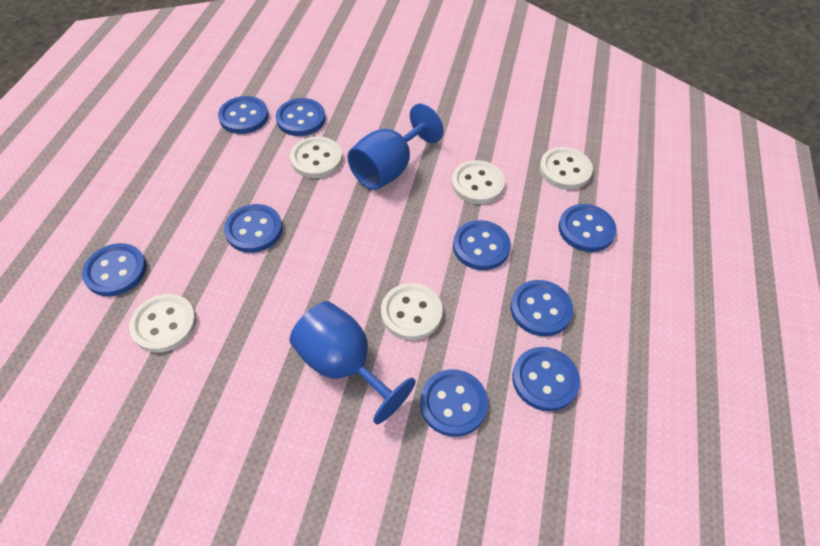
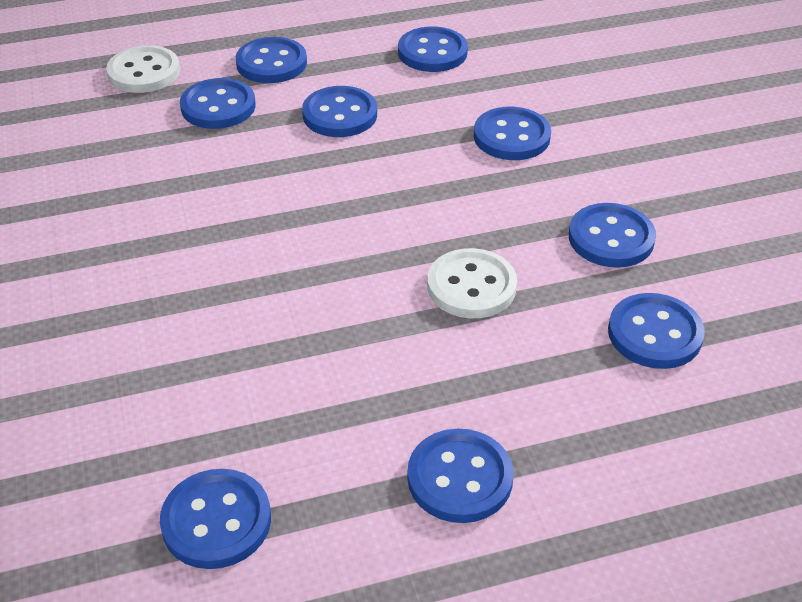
blue goblet: 2 -> 0
white button: 5 -> 2

